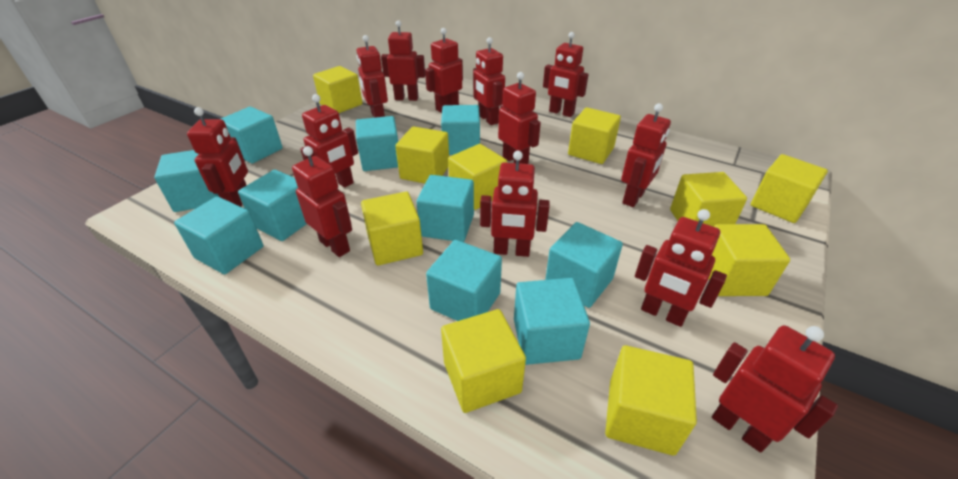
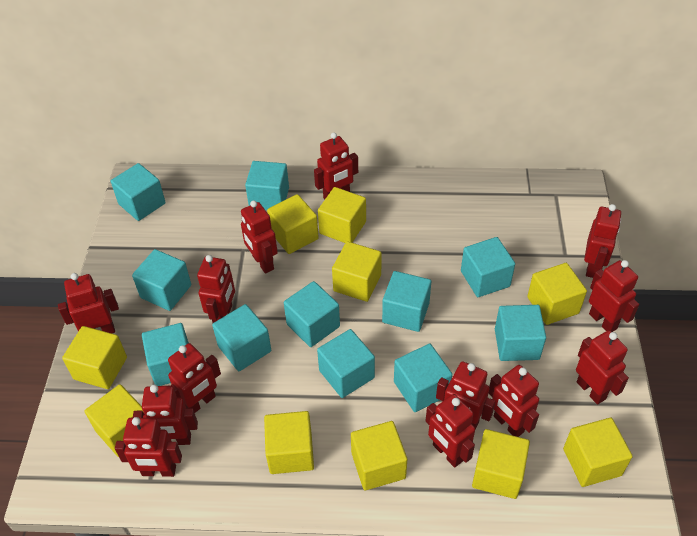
turquoise cube: 10 -> 11

